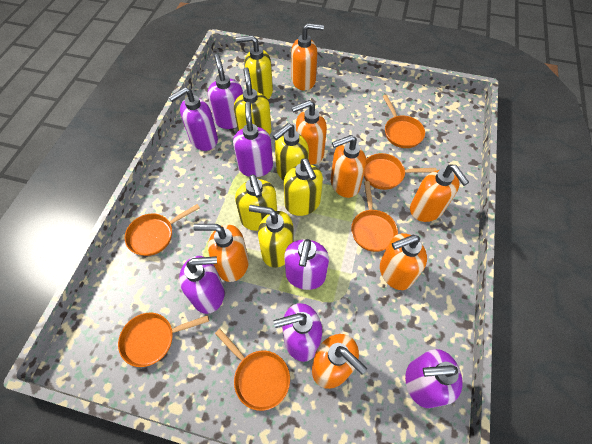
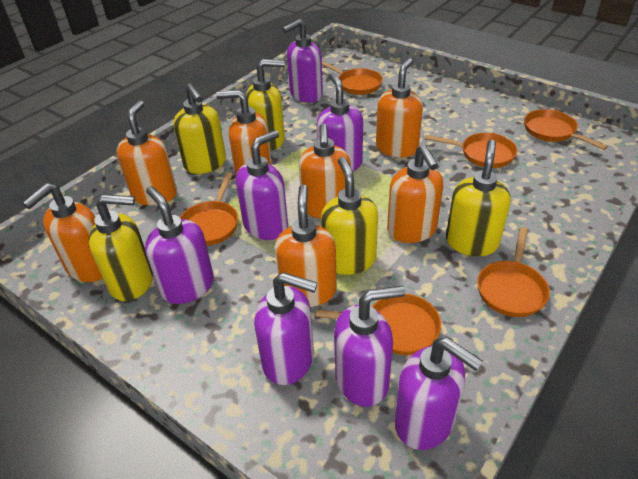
yellow soap dispenser: 6 -> 5

